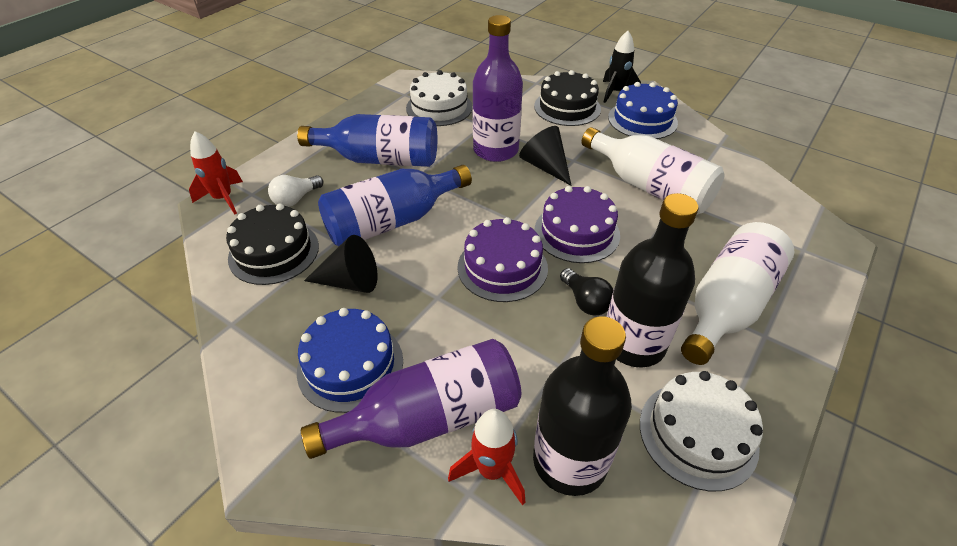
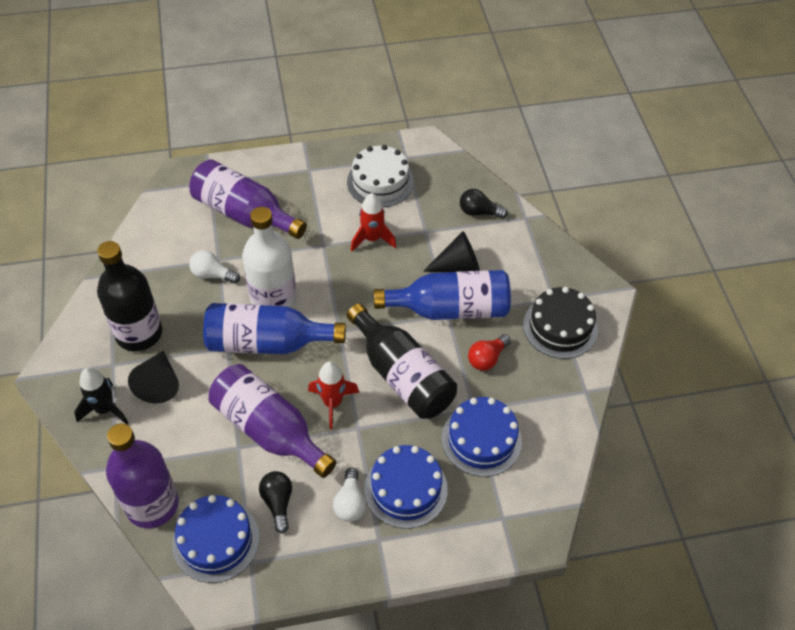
black cake: 2 -> 1
black light bulb: 1 -> 2
blue cake: 2 -> 3
purple bottle: 2 -> 3
purple cake: 2 -> 0
red light bulb: 0 -> 1
white bottle: 2 -> 1
white cake: 2 -> 1
white light bulb: 1 -> 2

